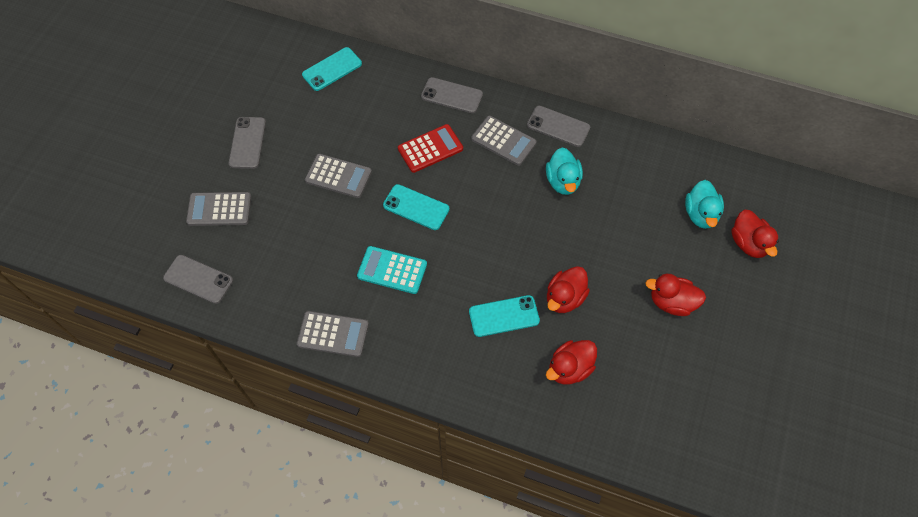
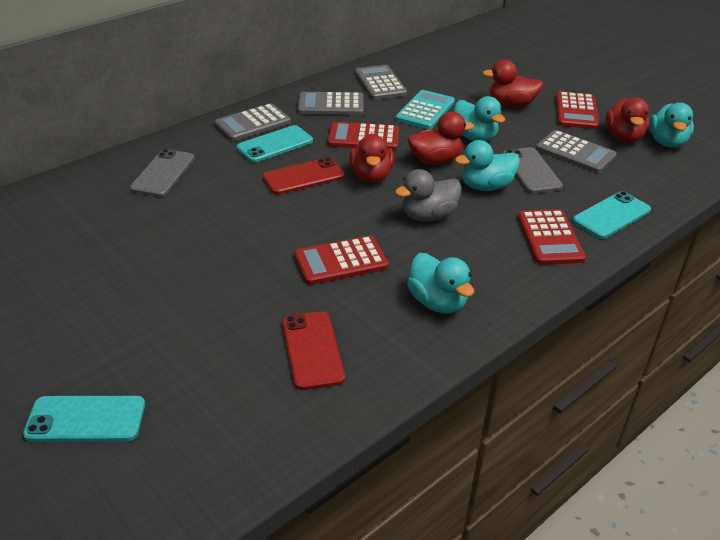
grey duck: 0 -> 1
grey phone: 4 -> 2
red calculator: 1 -> 4
red phone: 0 -> 2
turquoise duck: 2 -> 4

